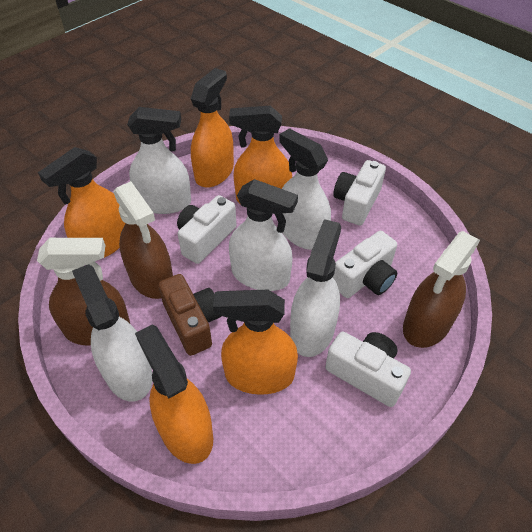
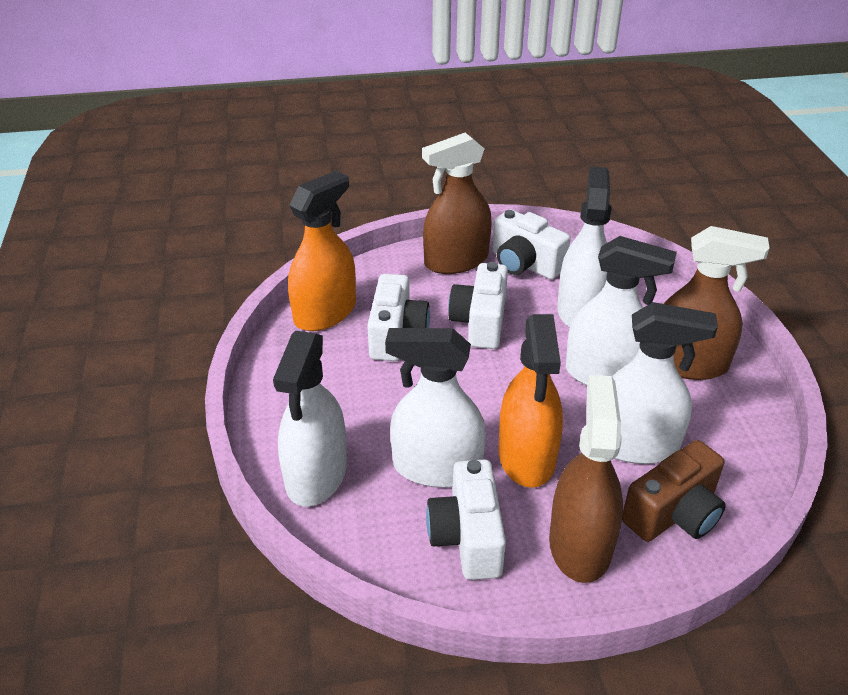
orange spray bottle: 5 -> 2

